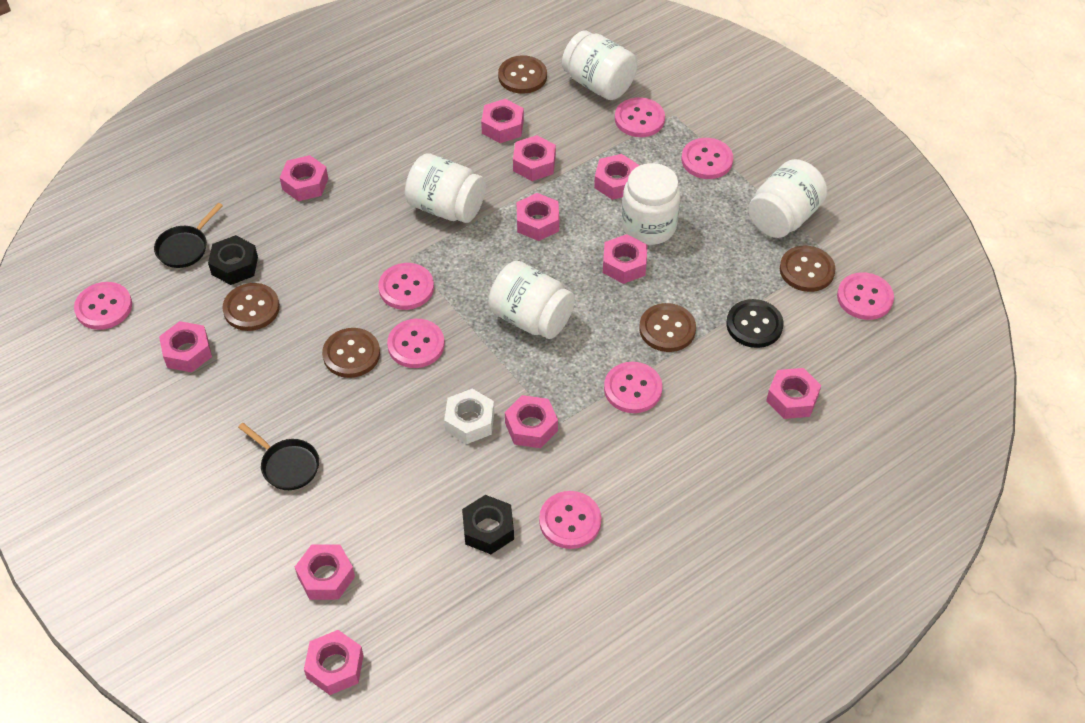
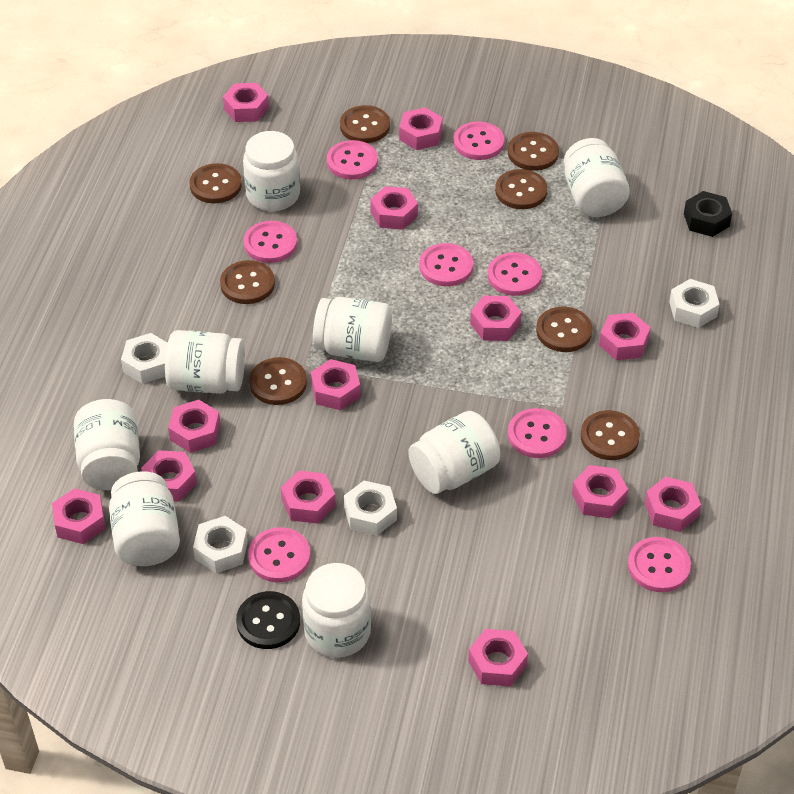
black nut: 2 -> 1
black pan: 2 -> 0
brown button: 5 -> 8
pink nut: 11 -> 13
white jar: 5 -> 8
white nut: 1 -> 4

